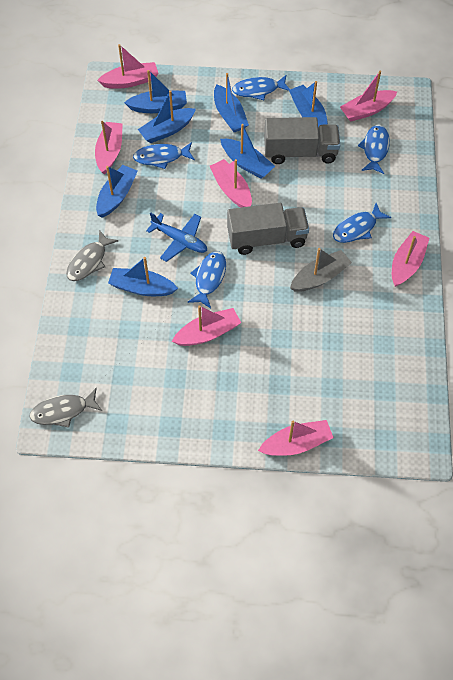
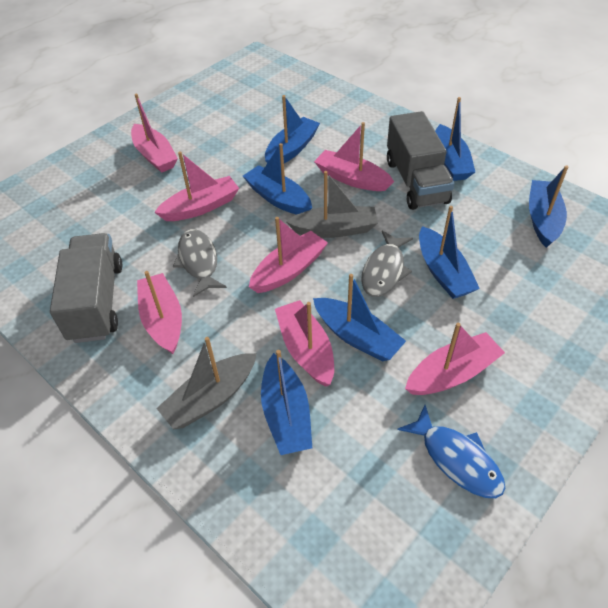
blue fish: 5 -> 1
blue plane: 1 -> 0
grey boat: 1 -> 2

